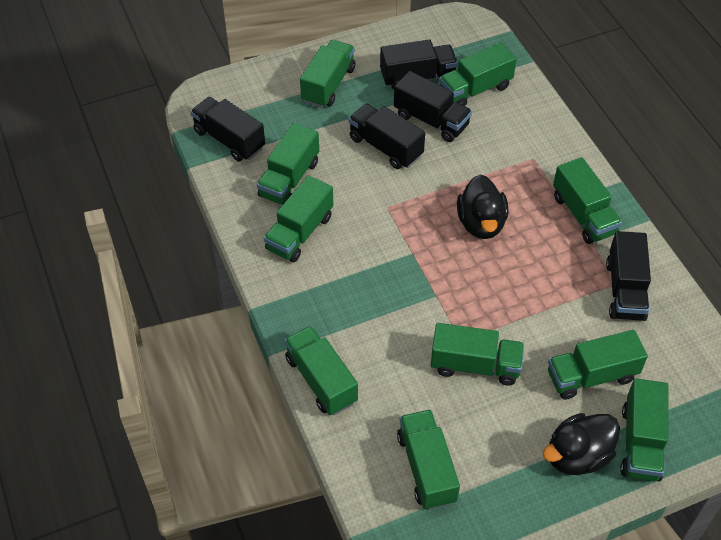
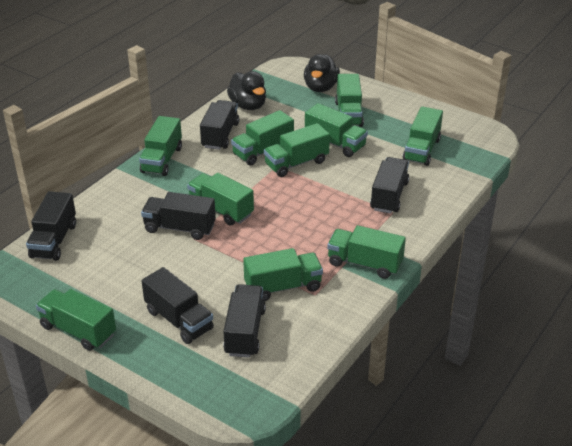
black truck: 5 -> 6

